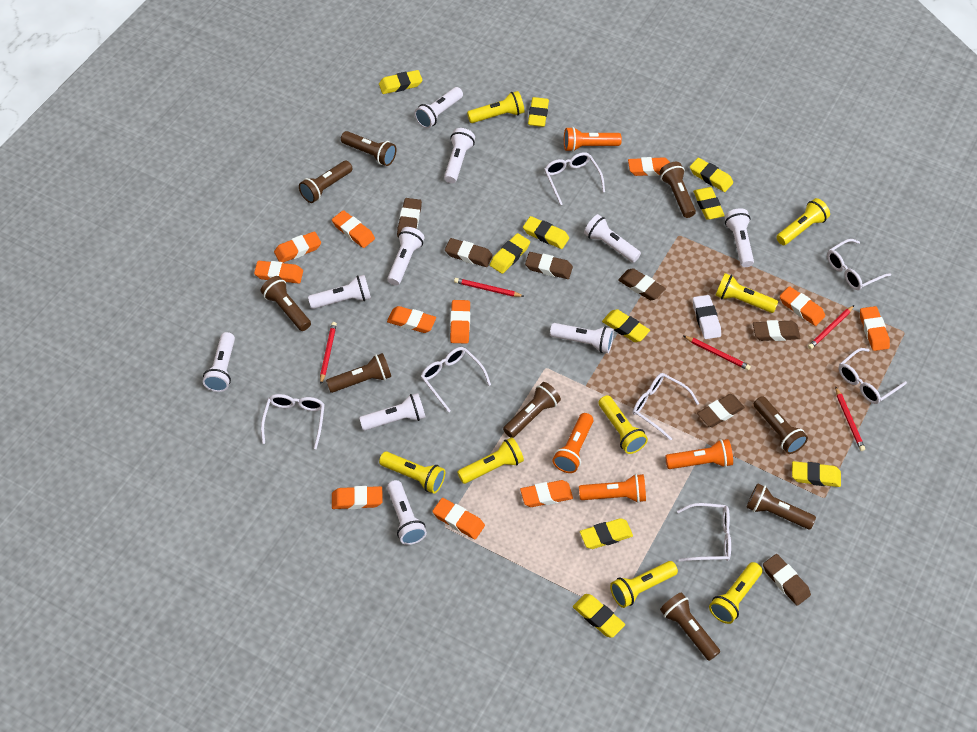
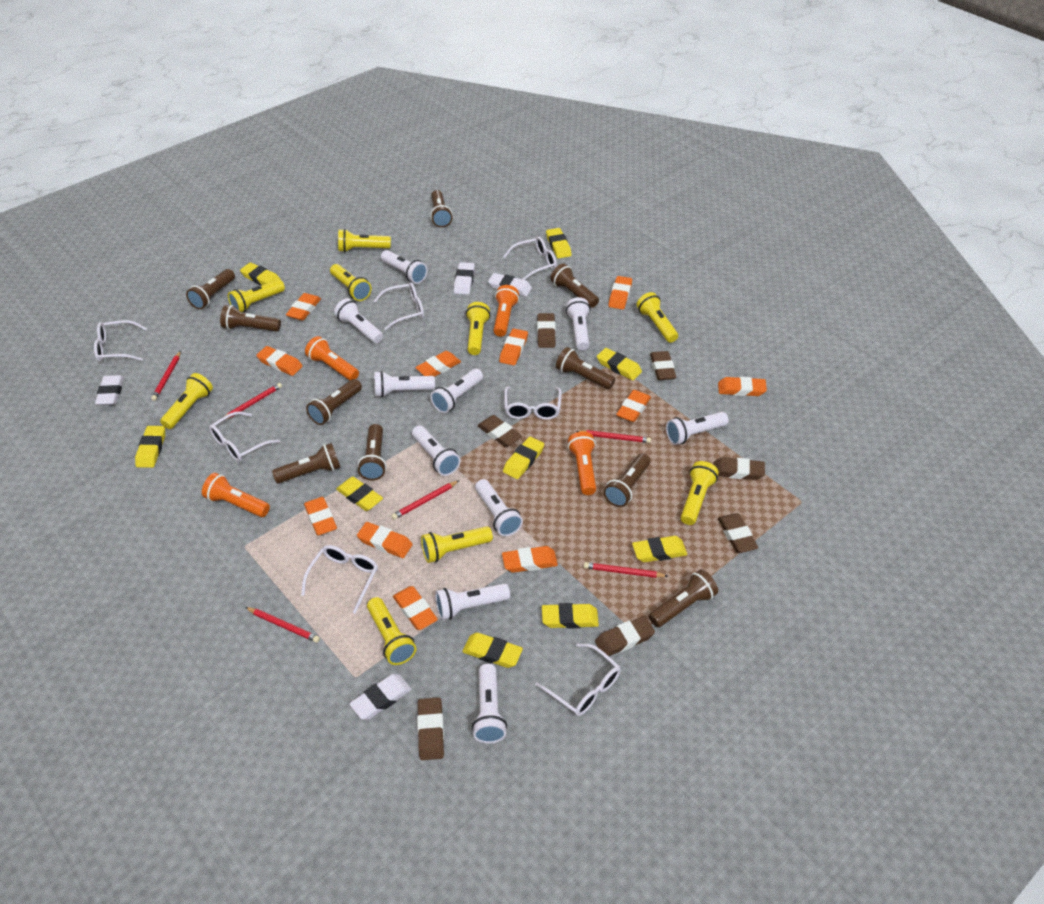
brown flashlight: 9 -> 10
red pencil: 5 -> 6
white eraser: 1 -> 4
yellow eraser: 10 -> 9
yellow flashlight: 8 -> 9

